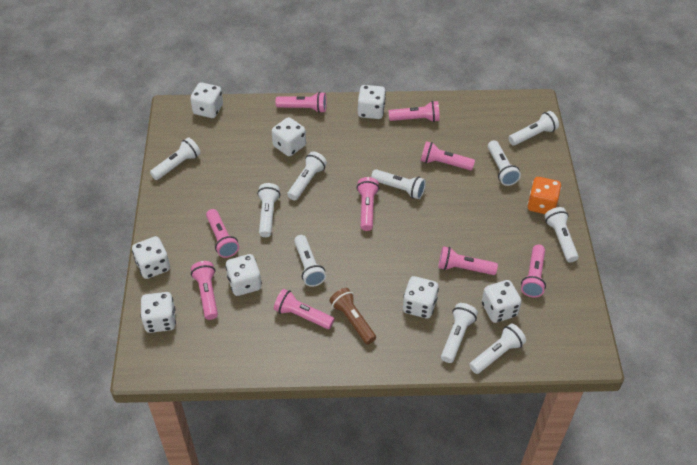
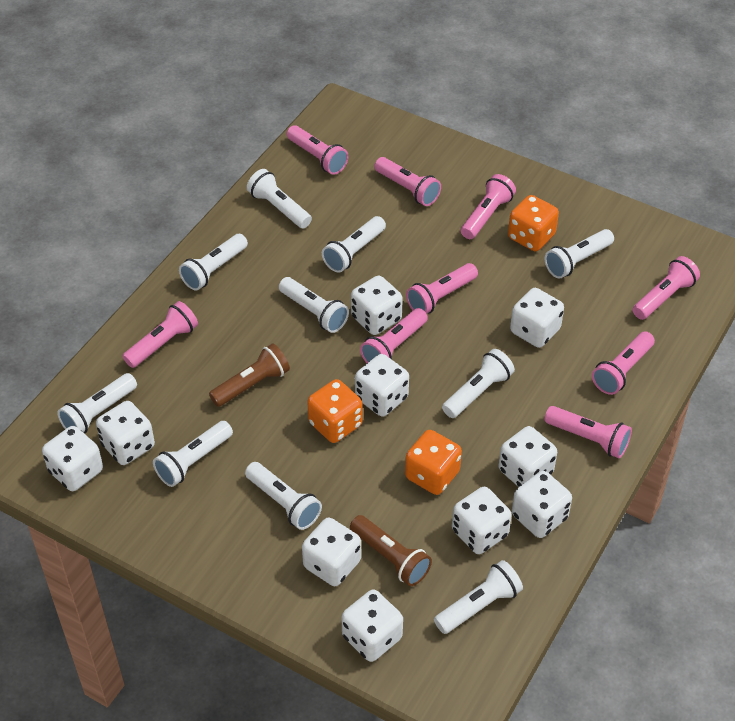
brown flashlight: 1 -> 2
orange dice: 1 -> 3
white dice: 8 -> 10

